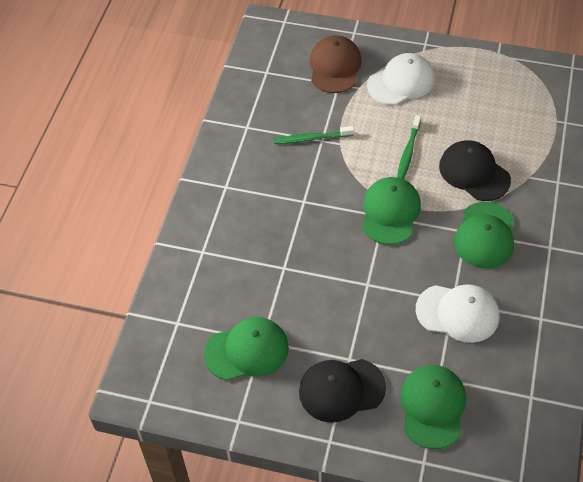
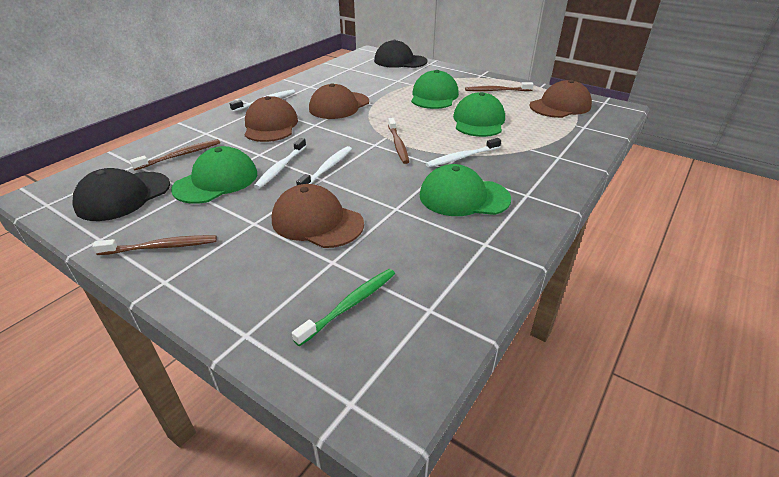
brown cap: 1 -> 4
brown toothbrush: 0 -> 4
green toothbrush: 2 -> 1
white cap: 2 -> 0
white toothbrush: 0 -> 4

